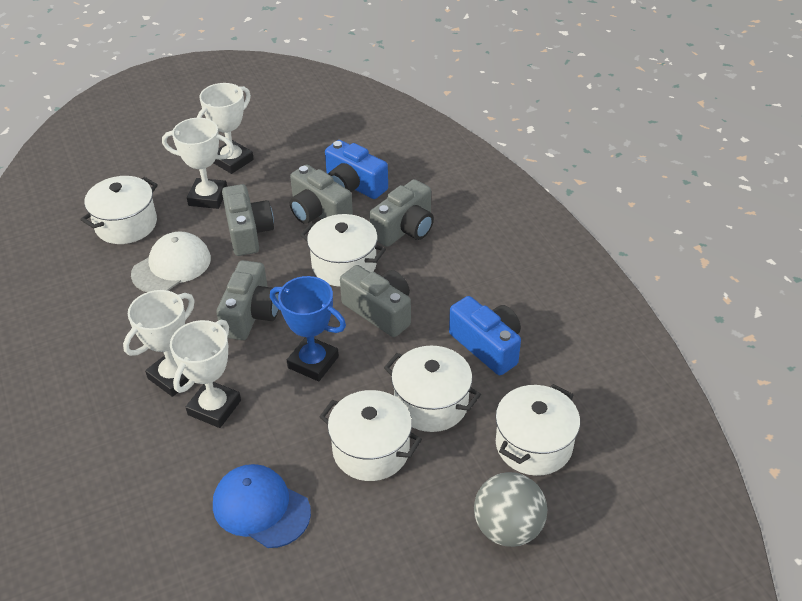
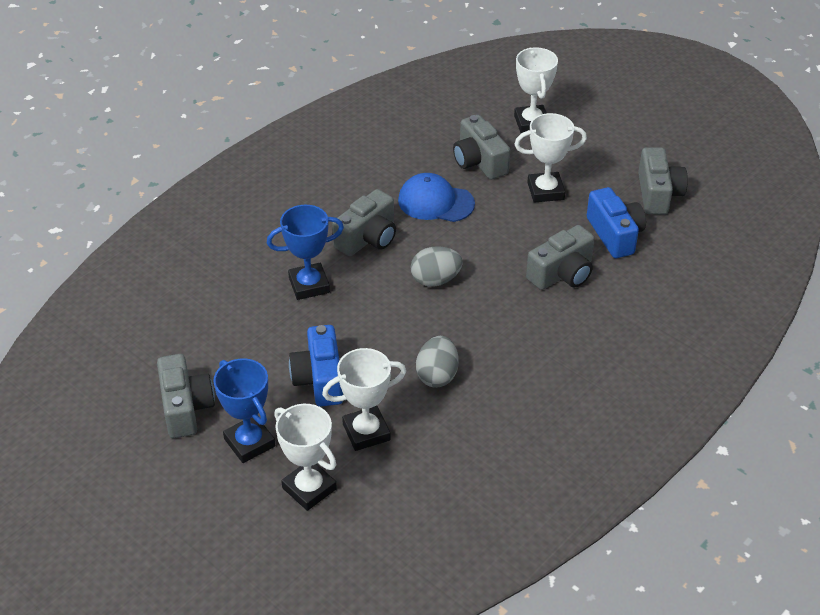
blue trophy: 1 -> 2
grey ball: 1 -> 0
grey egg: 0 -> 2
white cap: 1 -> 0
white pot: 5 -> 0

